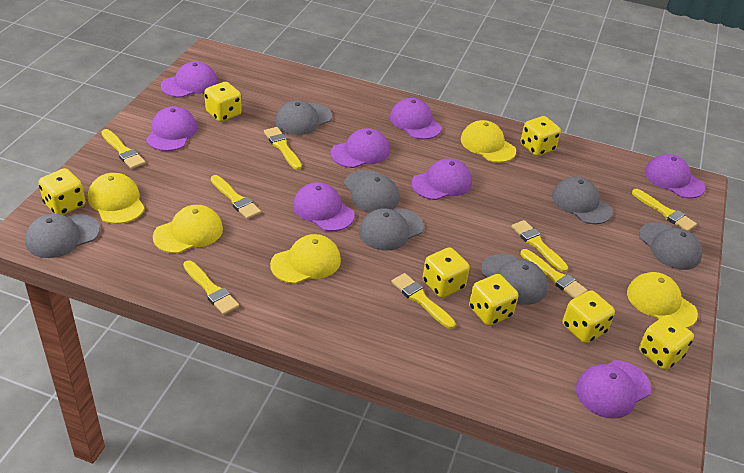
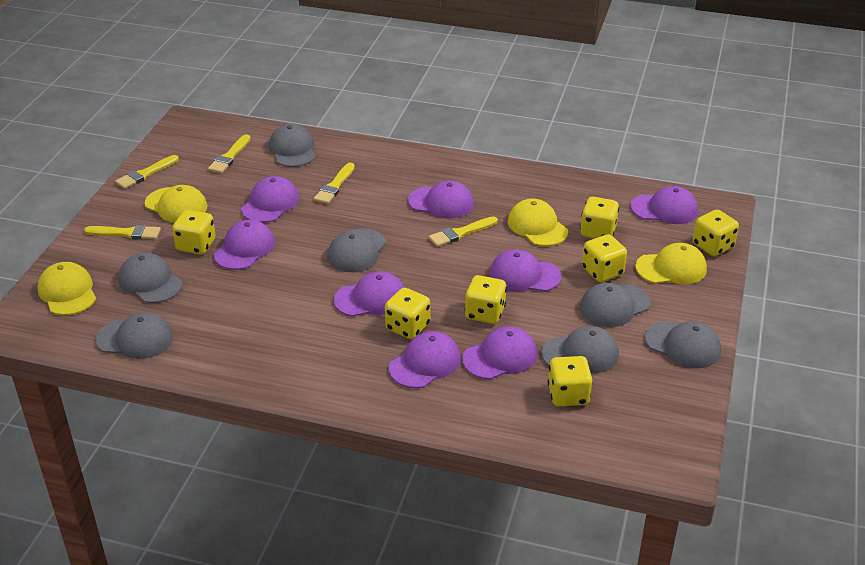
yellow brush: 8 -> 5
yellow cap: 5 -> 4

